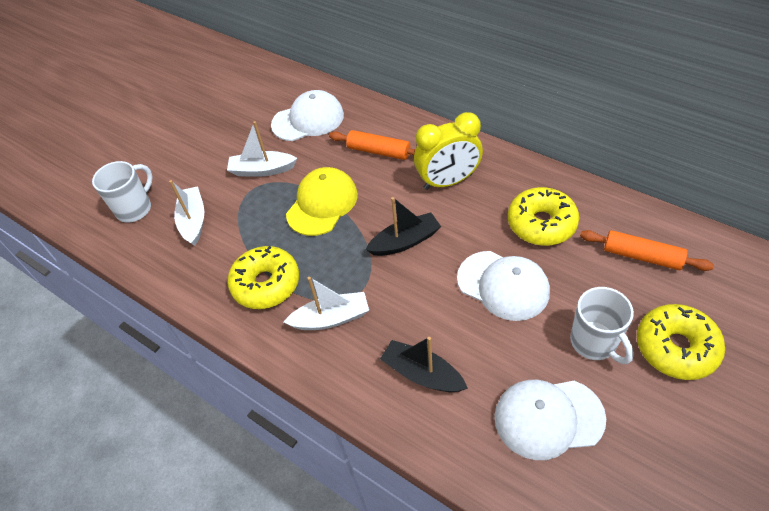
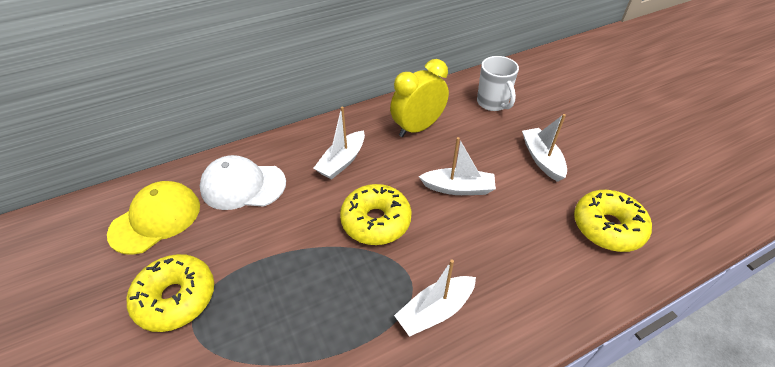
black boat: 2 -> 0
orange rolling pin: 2 -> 0
white boat: 3 -> 4
white cap: 3 -> 1
white mug: 2 -> 1

